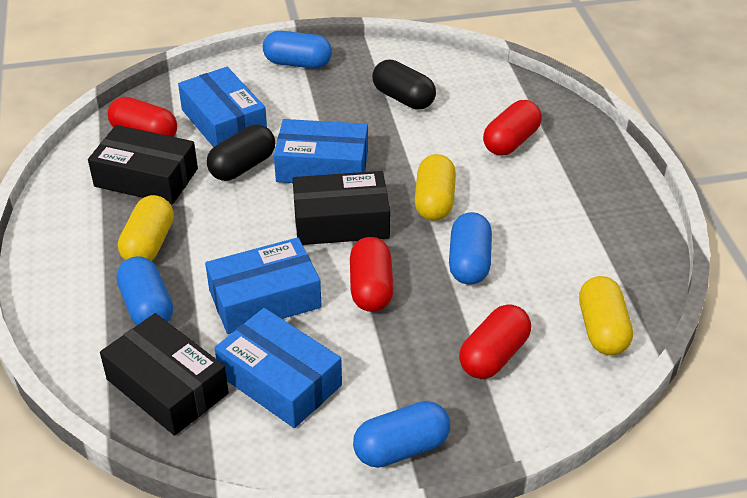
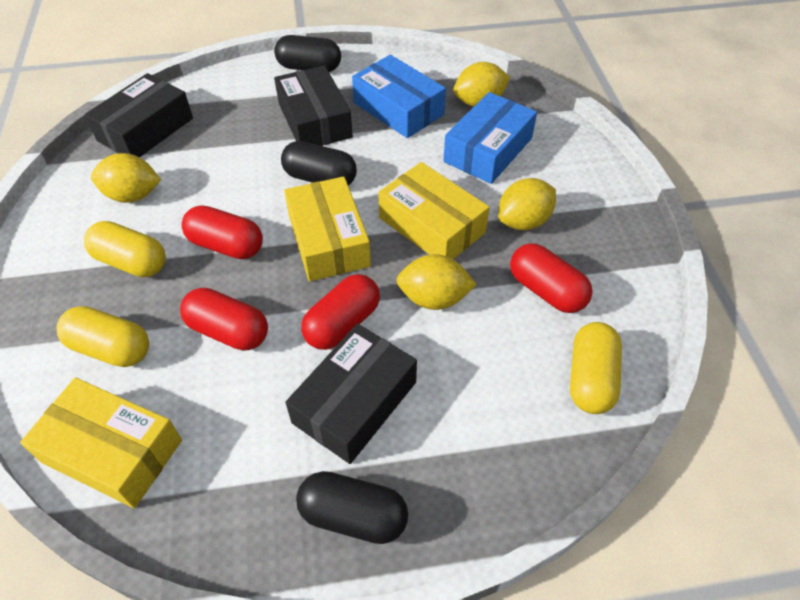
black capsule: 2 -> 3
blue box: 4 -> 2
blue capsule: 4 -> 0
yellow box: 0 -> 3
yellow lemon: 0 -> 4

